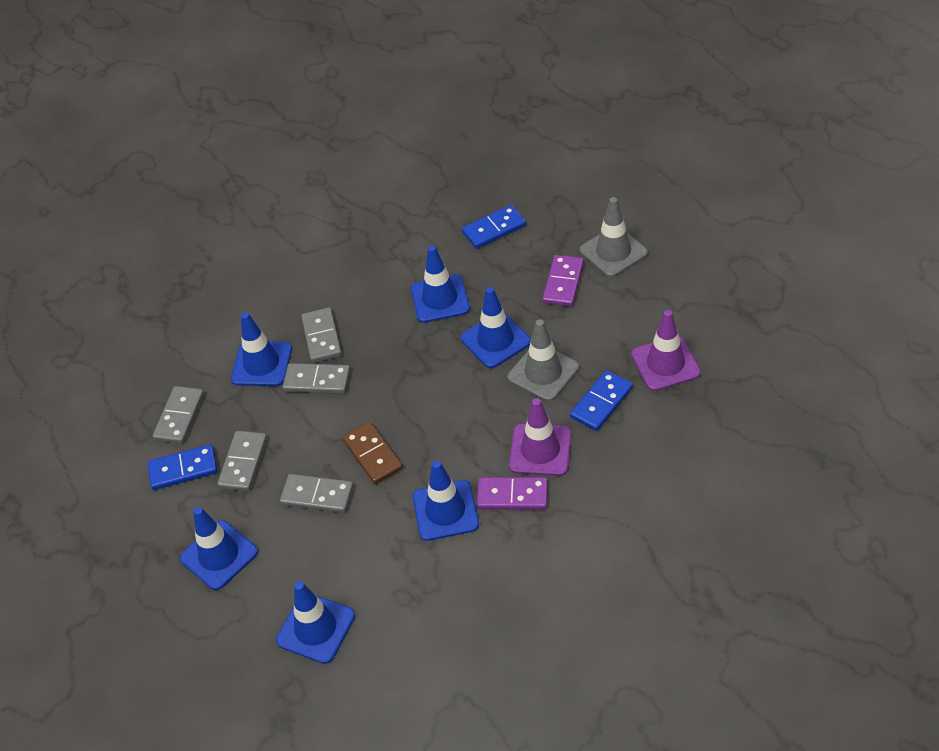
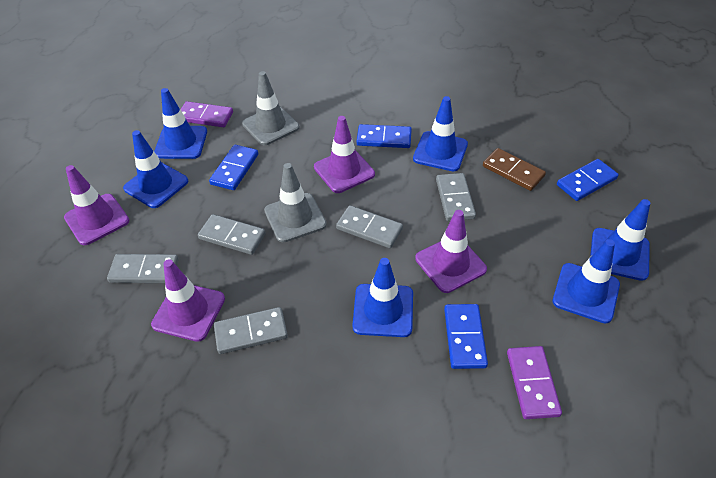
blue domino: 3 -> 4
purple traffic cone: 2 -> 4

